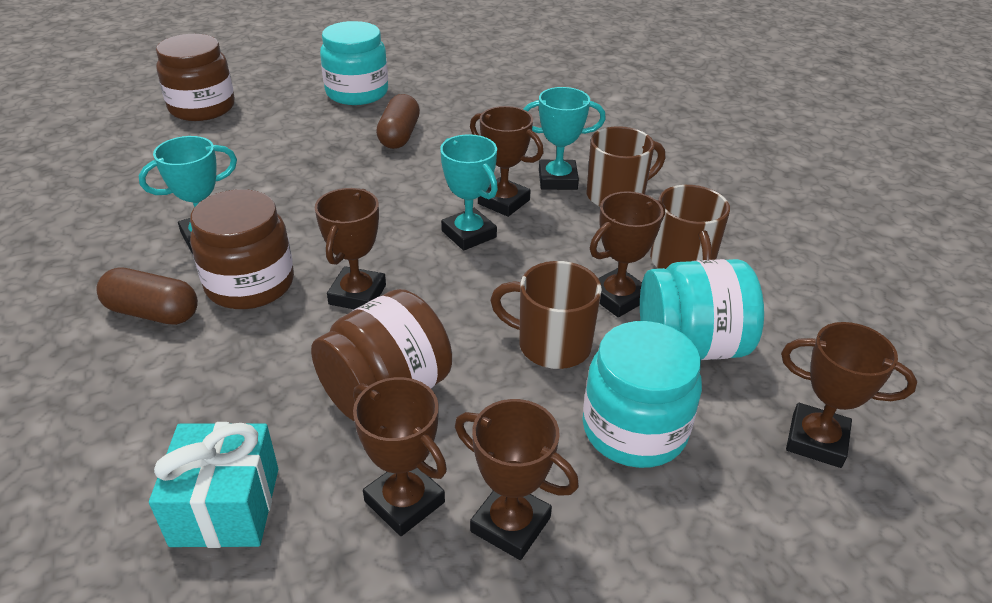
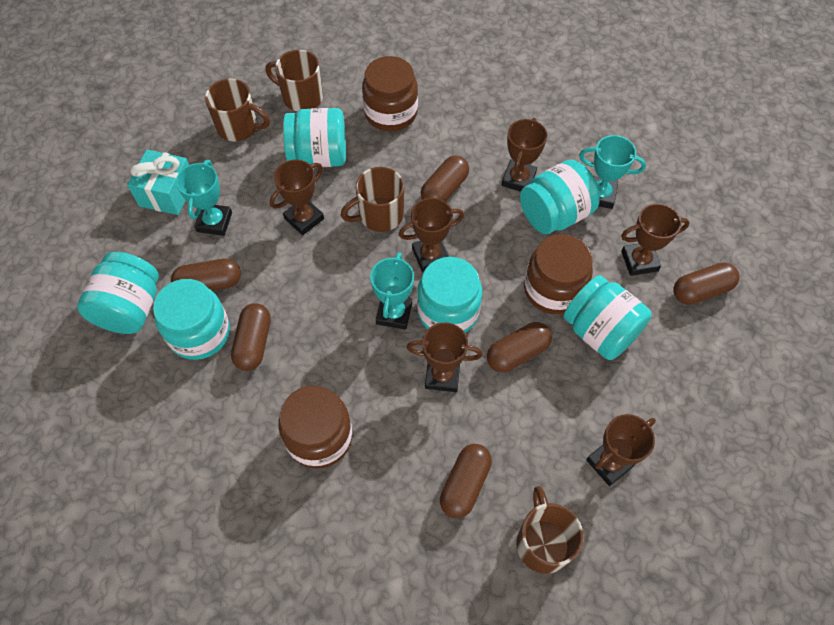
brown capsule: 2 -> 6
brown mug: 3 -> 4
turquoise jar: 3 -> 6

